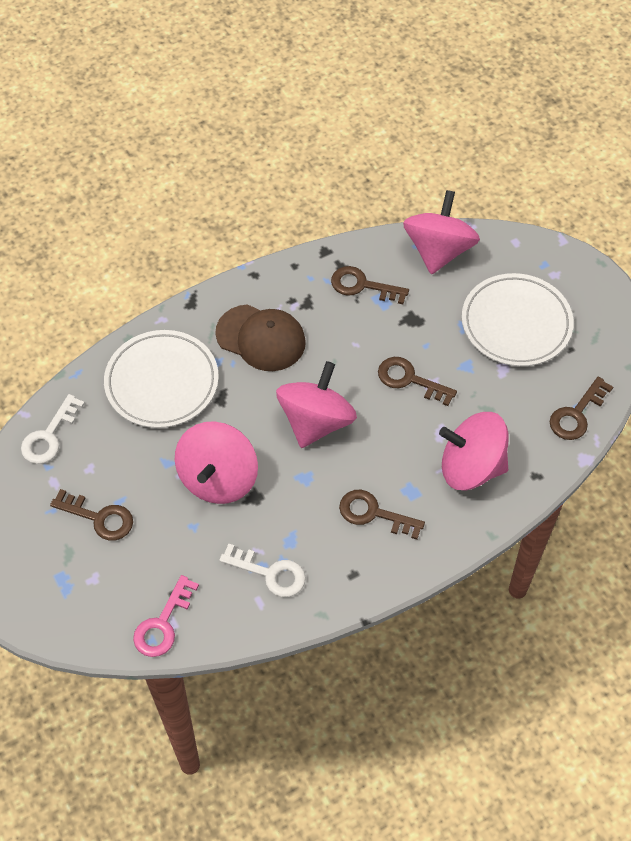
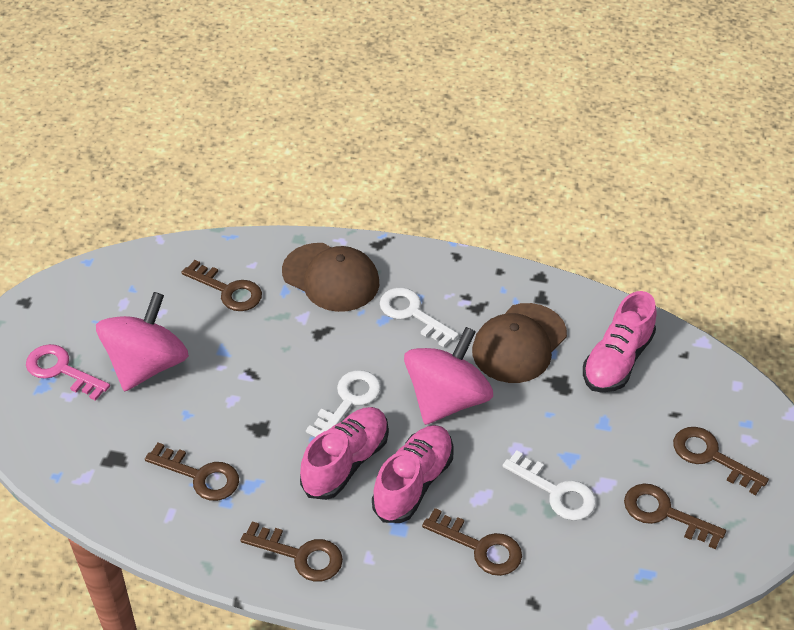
brown cap: 1 -> 2
brown key: 5 -> 6
pink shoe: 0 -> 3
pink spinning top: 4 -> 2
white key: 2 -> 3
white plate: 2 -> 0

